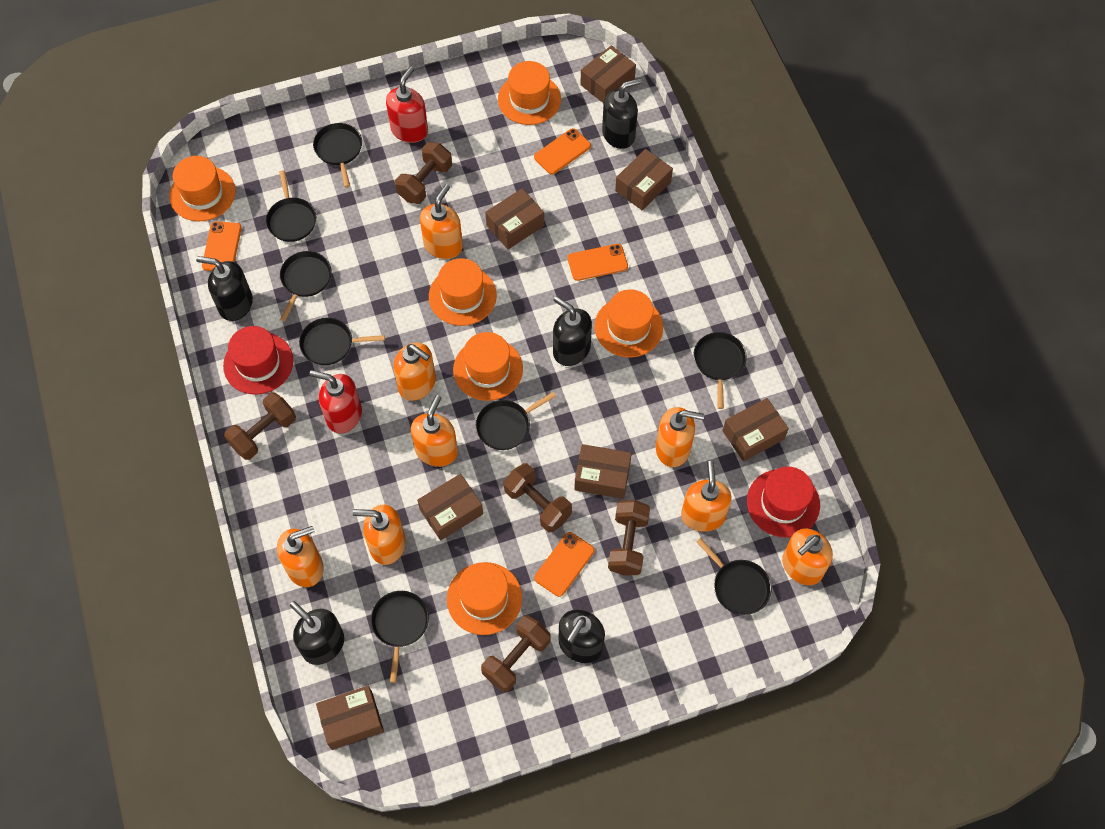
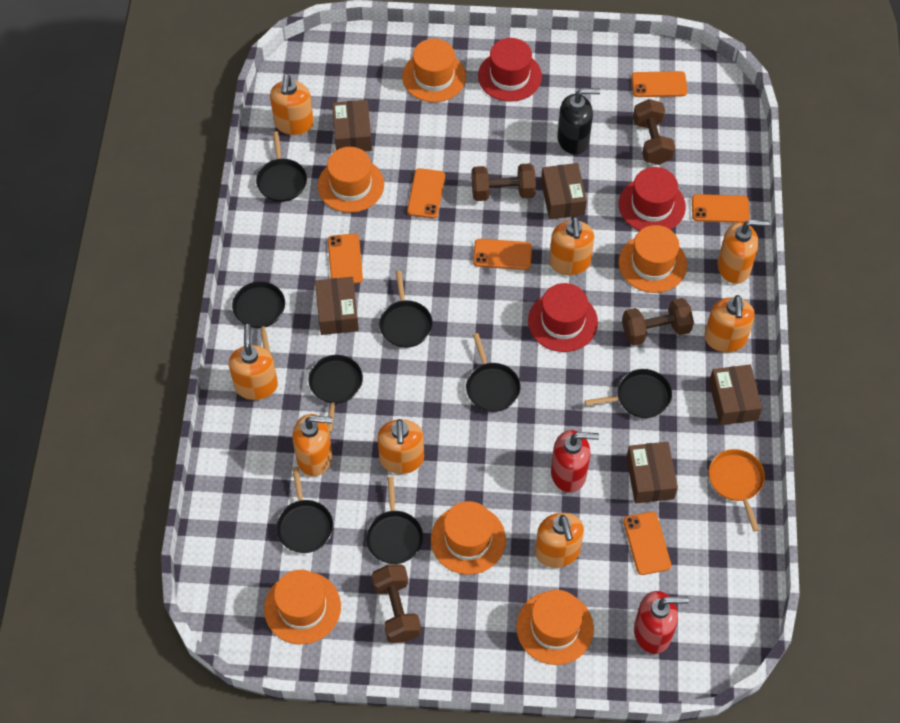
black soap dispenser: 5 -> 1
brown box: 7 -> 5
brown dumbbell: 5 -> 4
orange pan: 0 -> 1
orange phone: 4 -> 6
red hat: 2 -> 3

